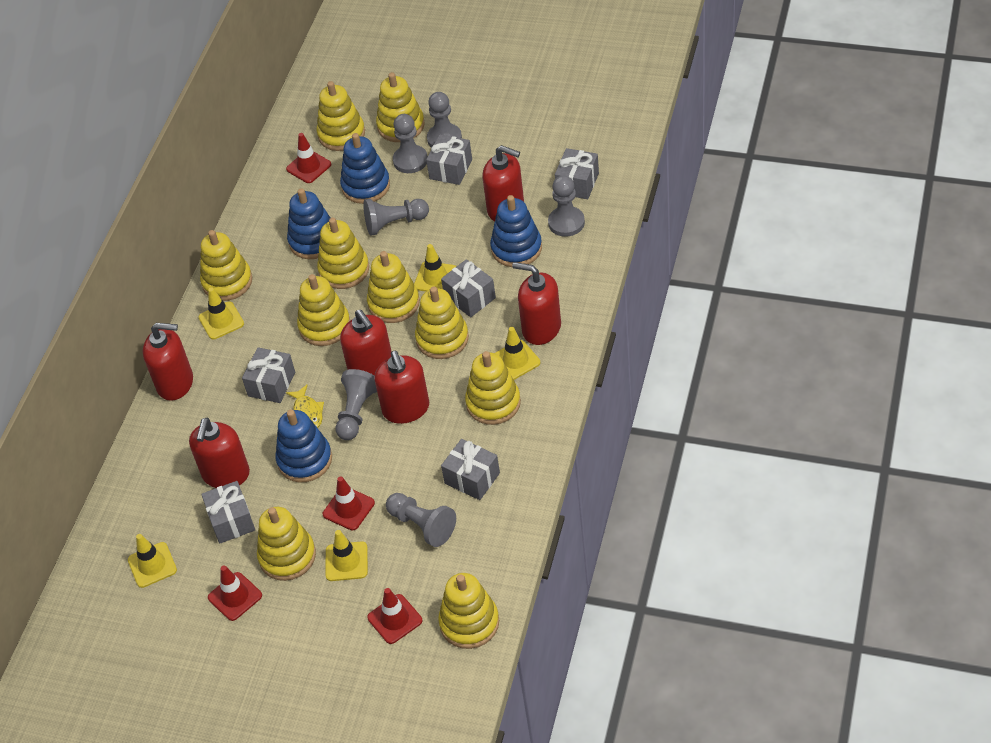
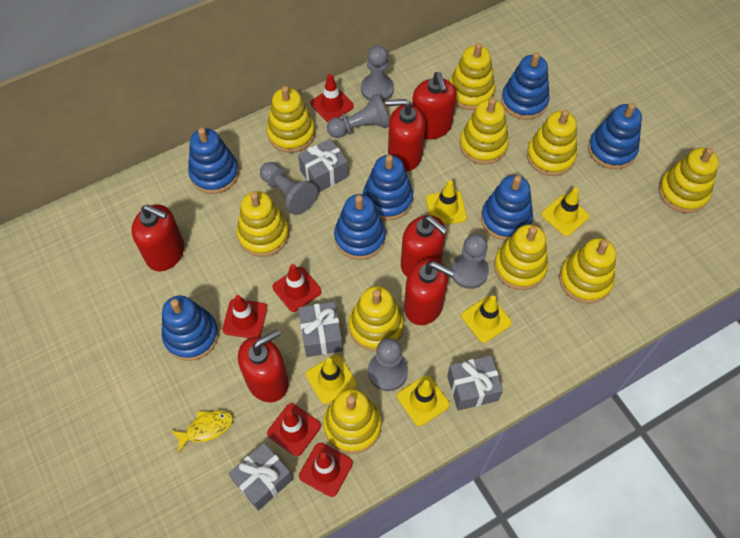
blue stacking toy: 4 -> 7
grey gift: 6 -> 4
grey pawn: 6 -> 5
red traffic cone: 4 -> 5

